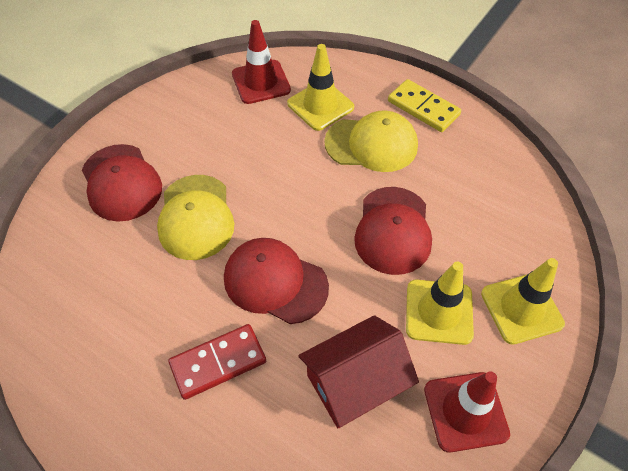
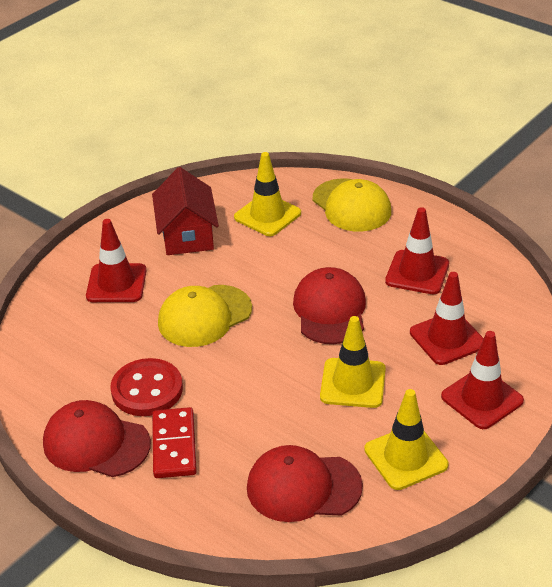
red button: 0 -> 1
red traffic cone: 2 -> 4
yellow domino: 1 -> 0

